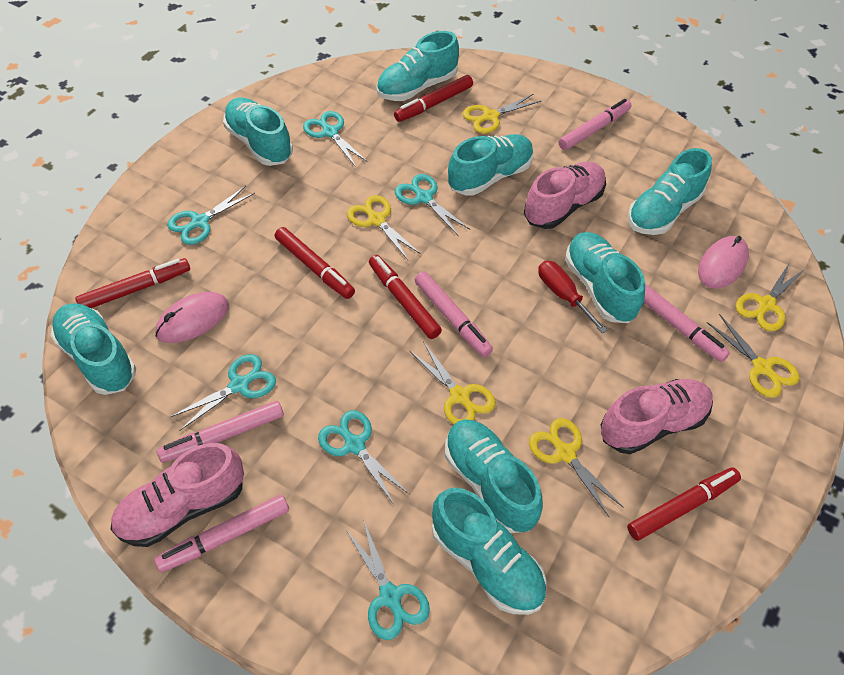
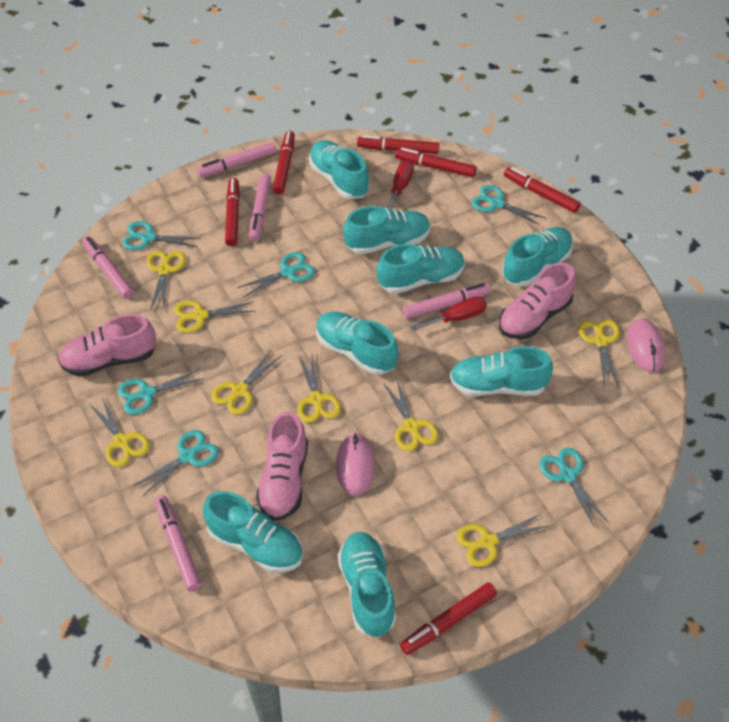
red marker: 5 -> 6
red screwdriver: 1 -> 2
yellow scissors: 6 -> 8

